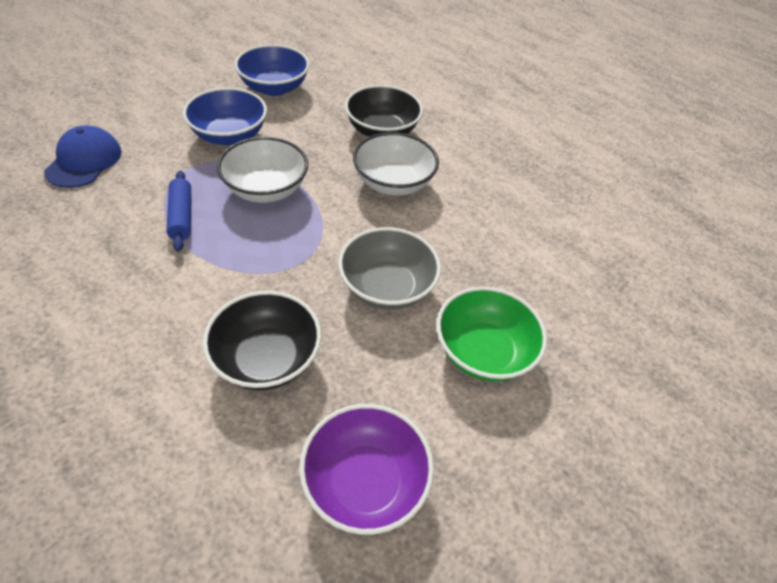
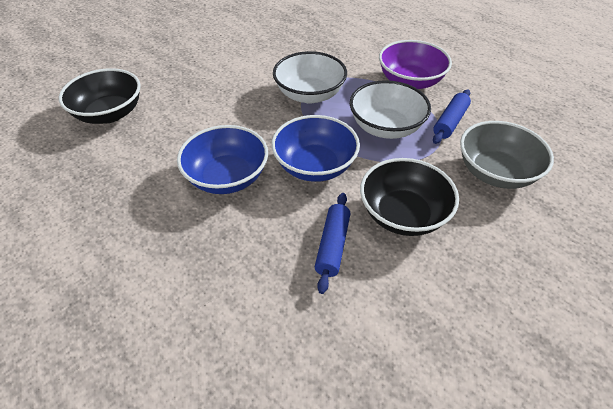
blue cap: 1 -> 0
blue rolling pin: 1 -> 2
green bowl: 1 -> 0

